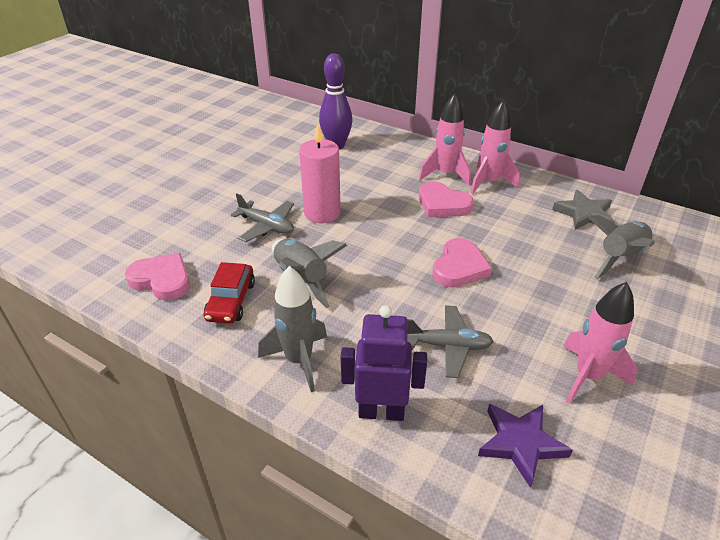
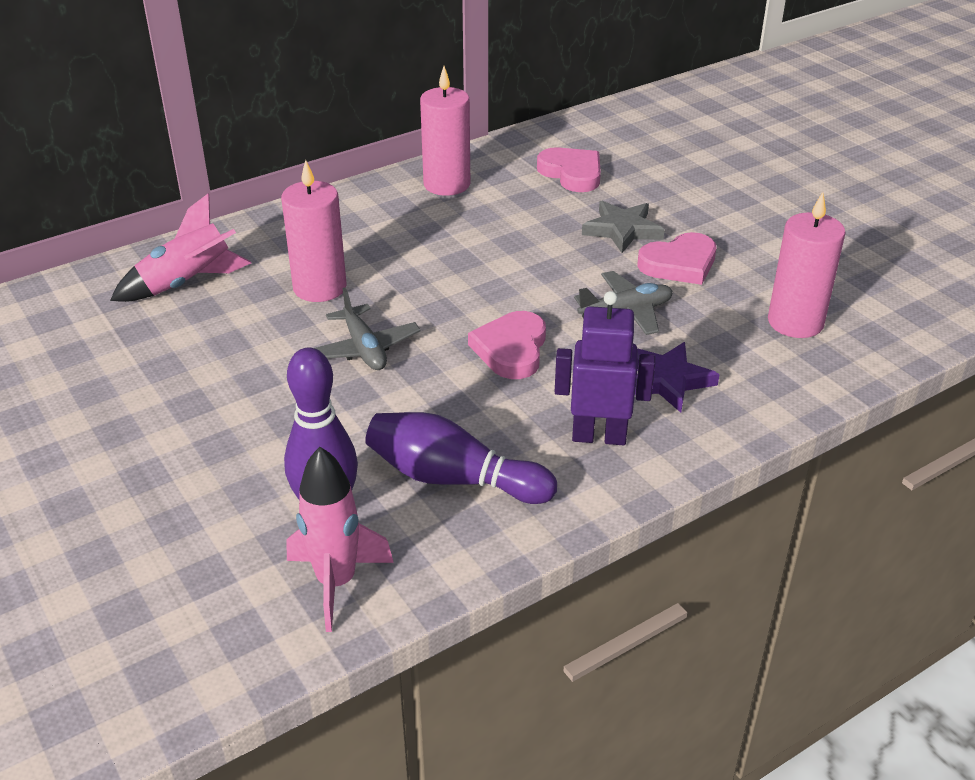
grey rocket: 3 -> 0
pink candle: 1 -> 3
pink rocket: 3 -> 2
purple bowling pin: 1 -> 2
red car: 1 -> 0

